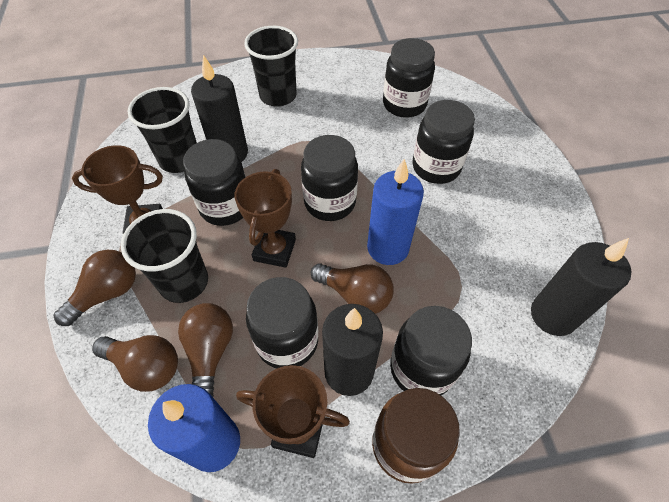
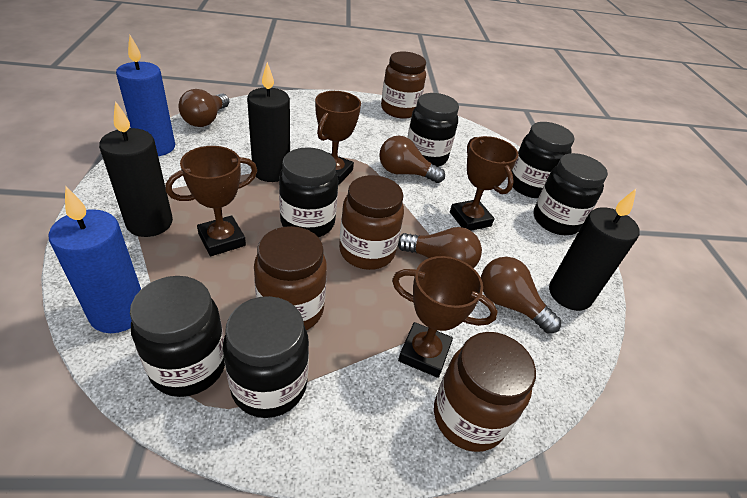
black cup: 3 -> 0
brown jar: 1 -> 4
brown trophy: 3 -> 4

